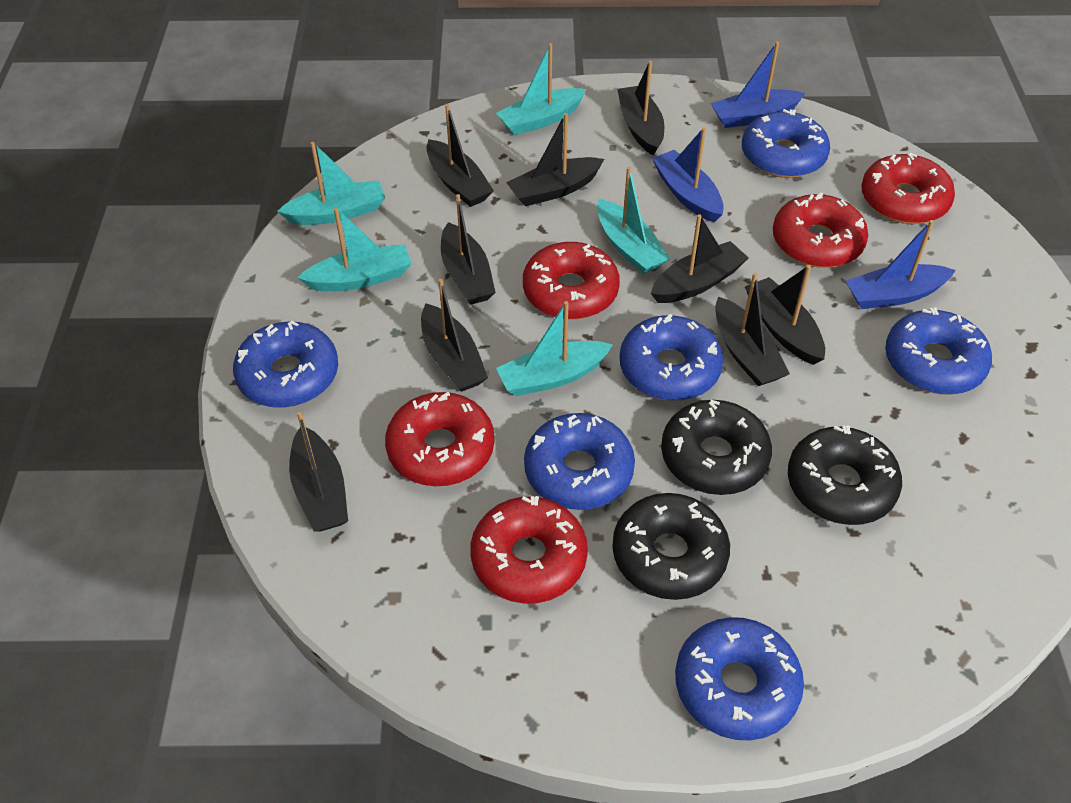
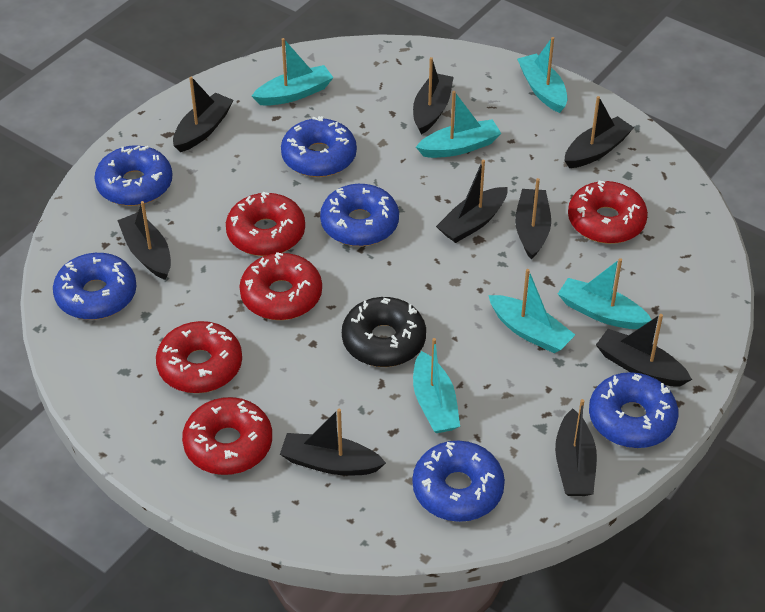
black donut: 3 -> 1
blue boat: 3 -> 0
turquoise boat: 5 -> 6

